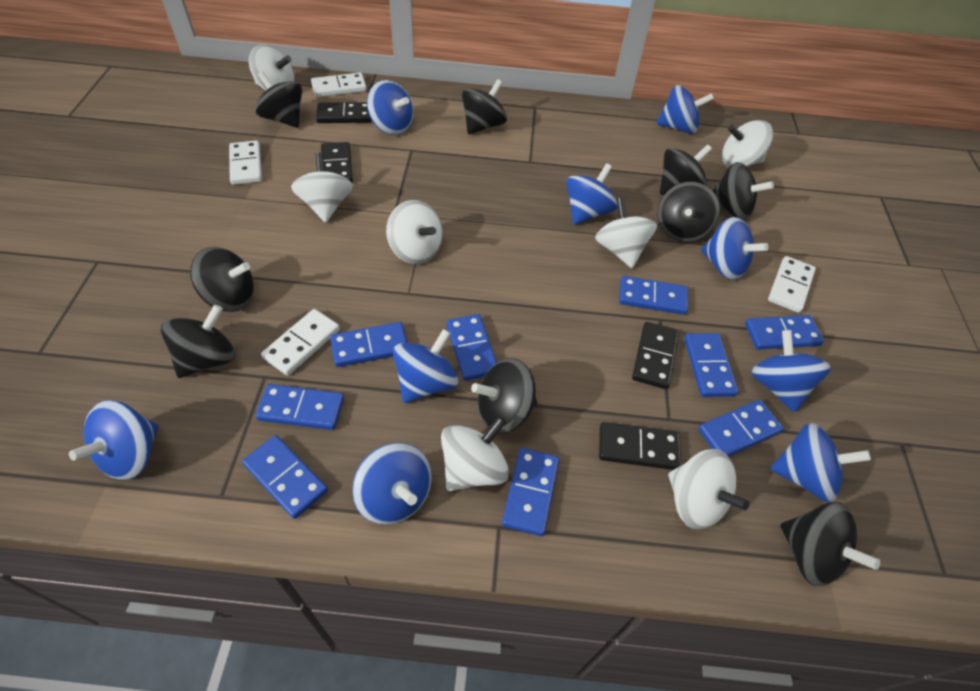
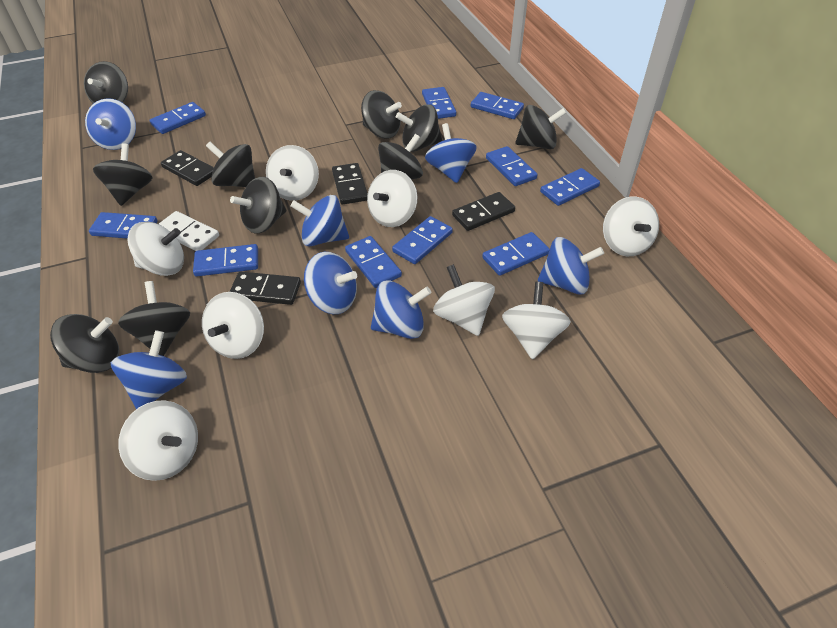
black spinning top: 9 -> 10
blue domino: 9 -> 10
blue spinning top: 9 -> 7
white domino: 4 -> 1
white spinning top: 7 -> 8

